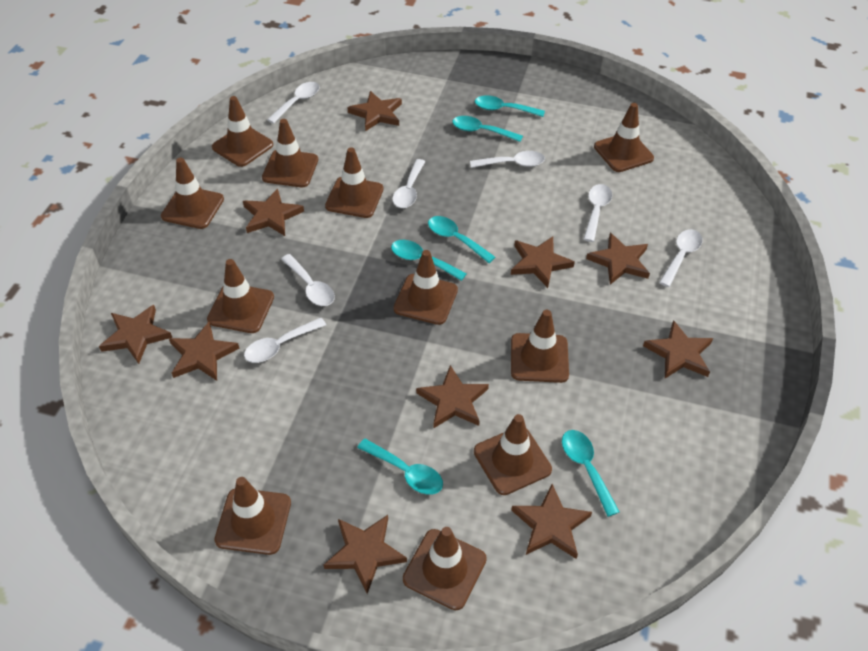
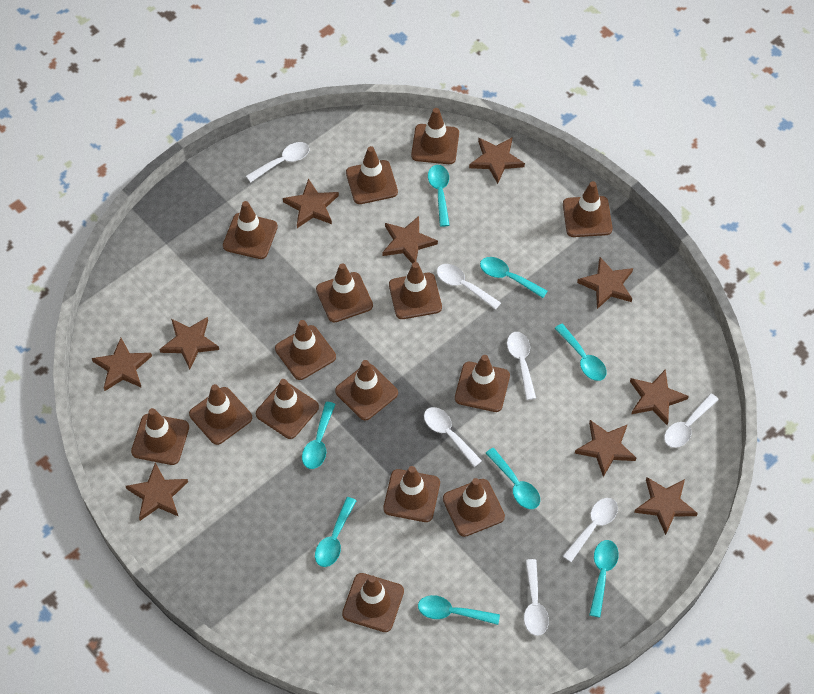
brown traffic cone: 11 -> 15
turquoise spoon: 6 -> 8

